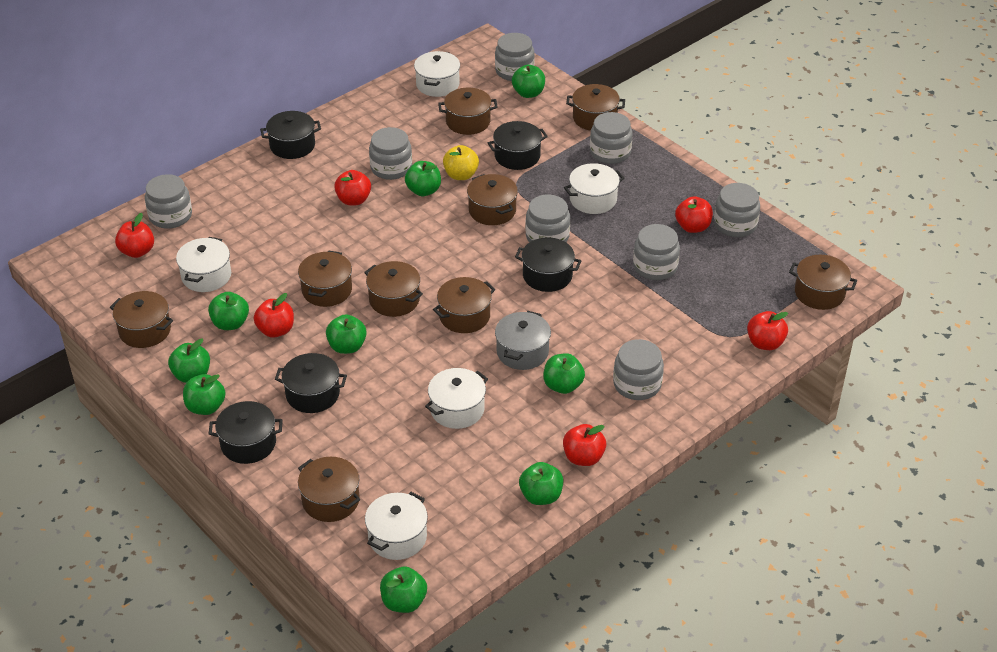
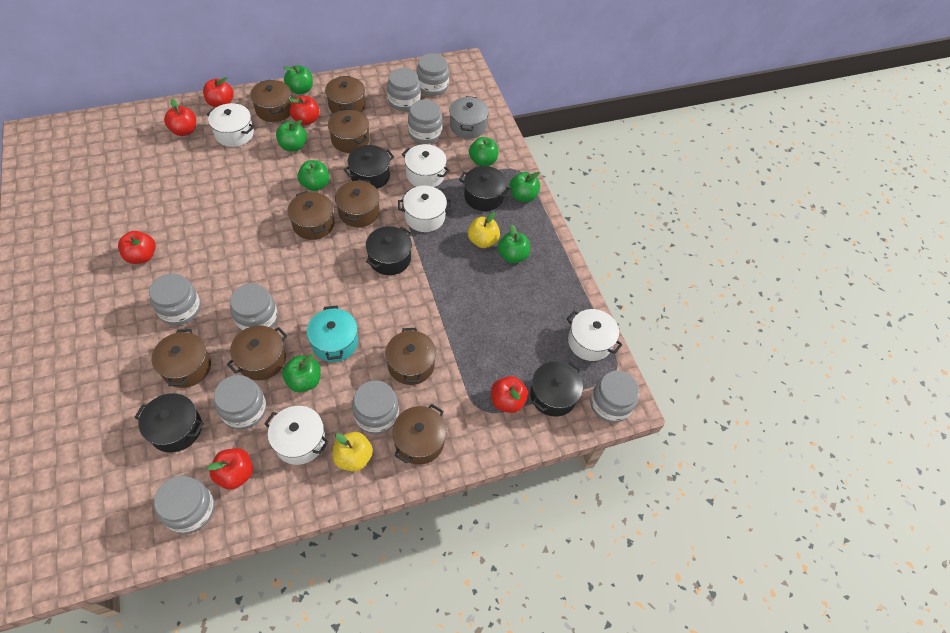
green apple: 9 -> 7
grey jar: 8 -> 9
turquoise pot: 0 -> 1
yellow apple: 1 -> 2

